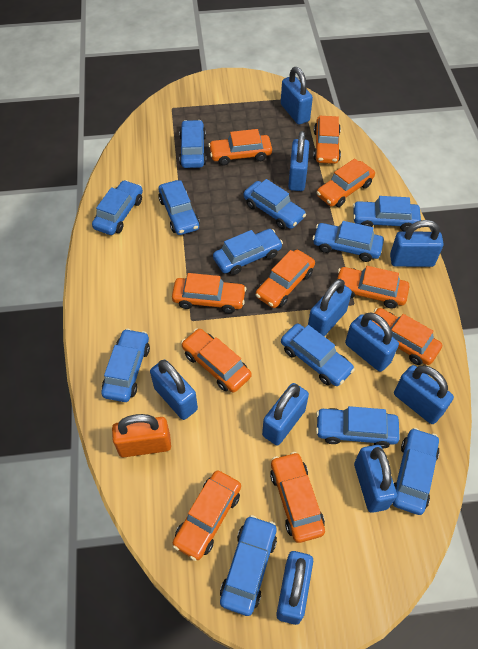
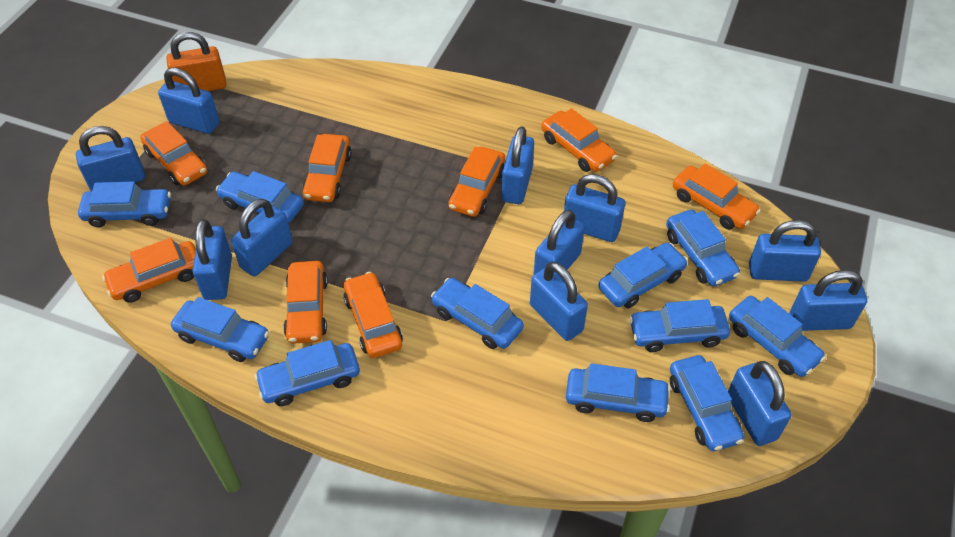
blue car: 12 -> 11
blue padlock: 10 -> 11
orange car: 10 -> 8

